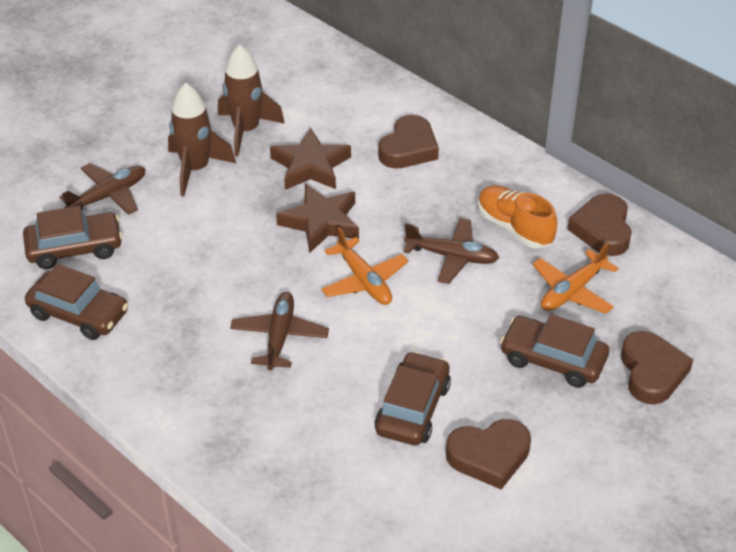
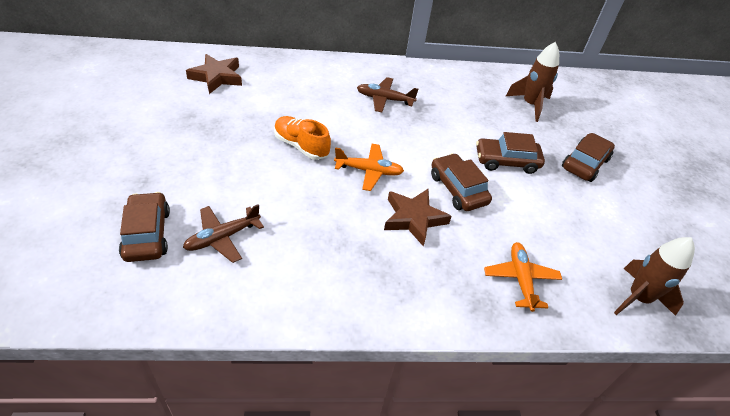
brown heart: 4 -> 0
brown plane: 3 -> 2

